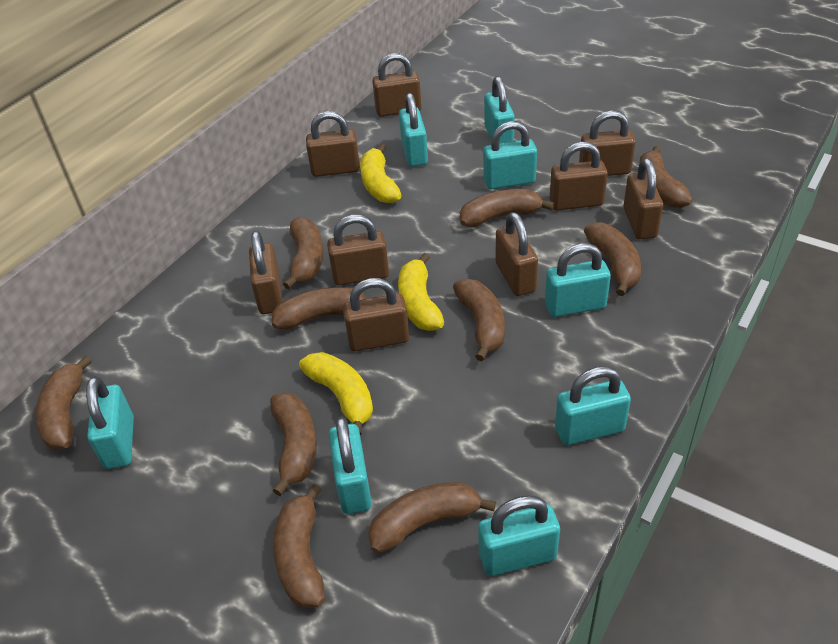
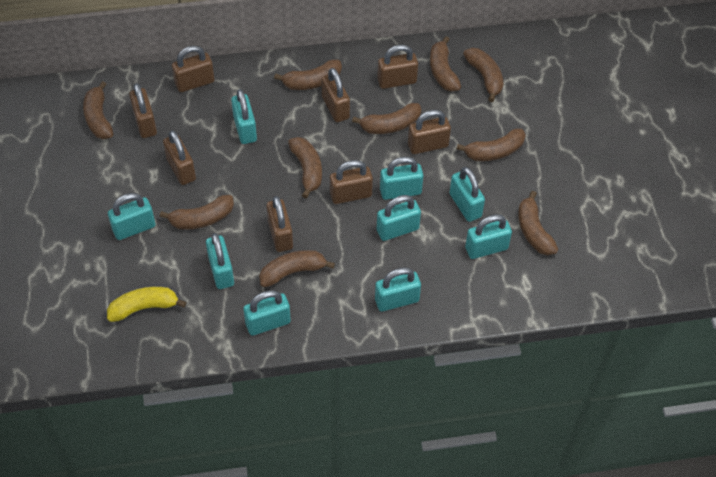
brown padlock: 9 -> 8
turquoise padlock: 8 -> 9
yellow banana: 3 -> 1

